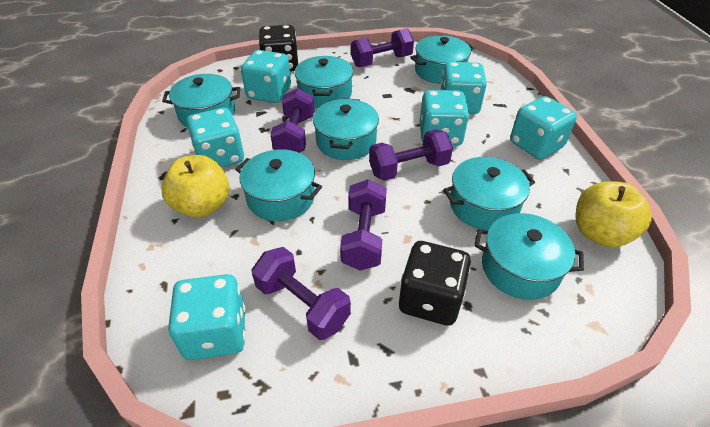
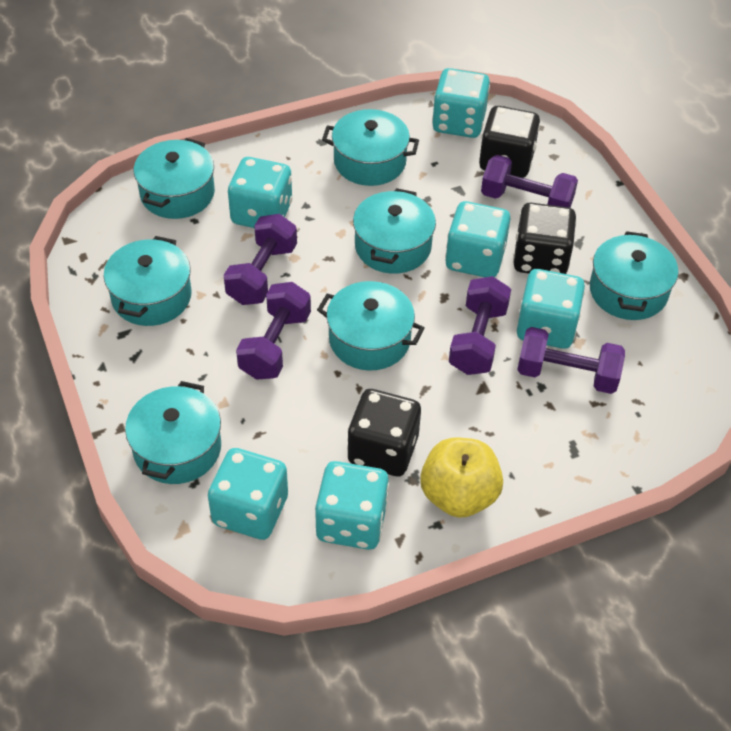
black dice: 2 -> 3
yellow apple: 2 -> 1

